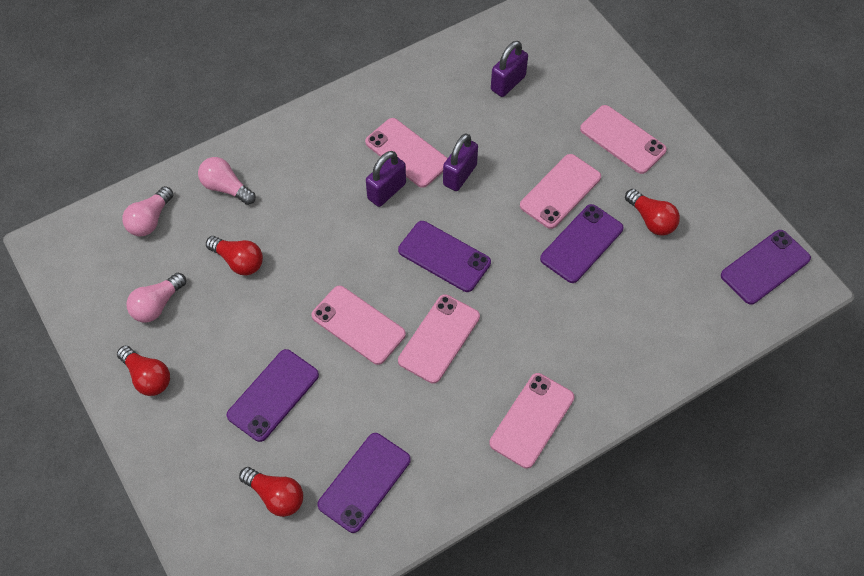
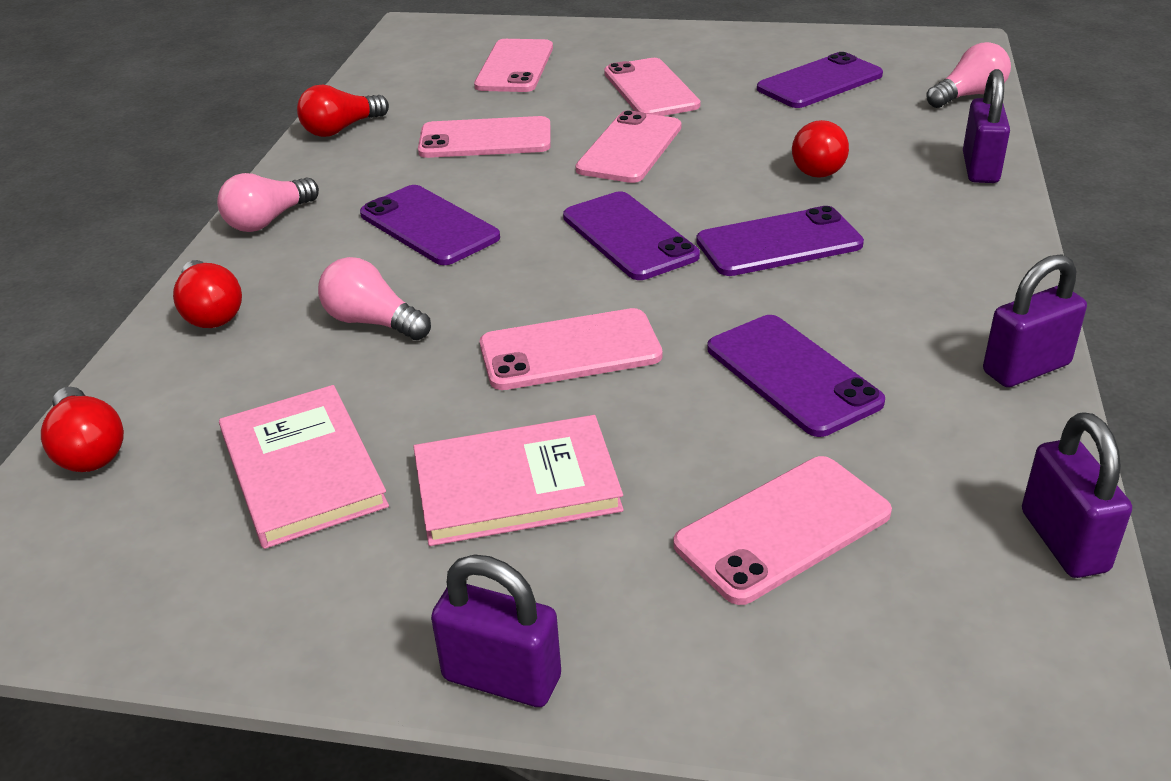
pink book: 0 -> 2
purple padlock: 3 -> 4

